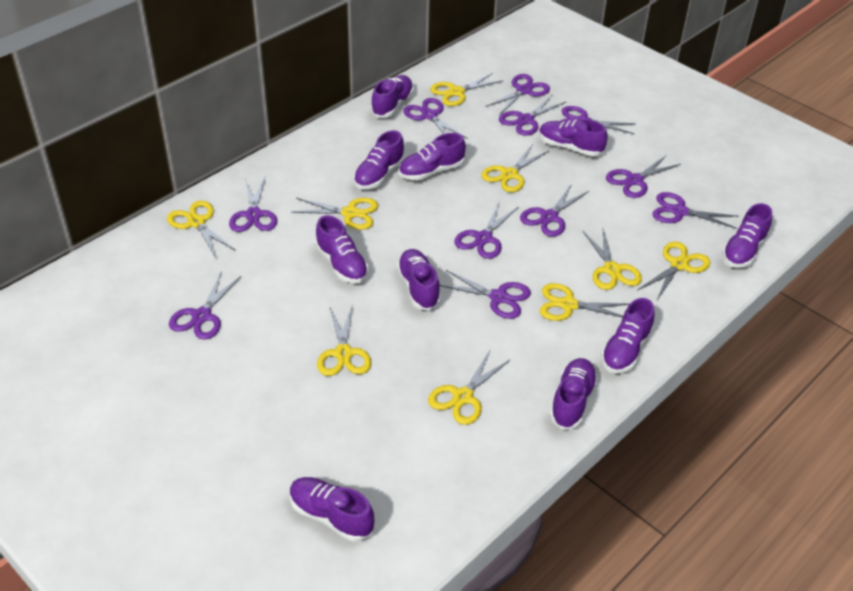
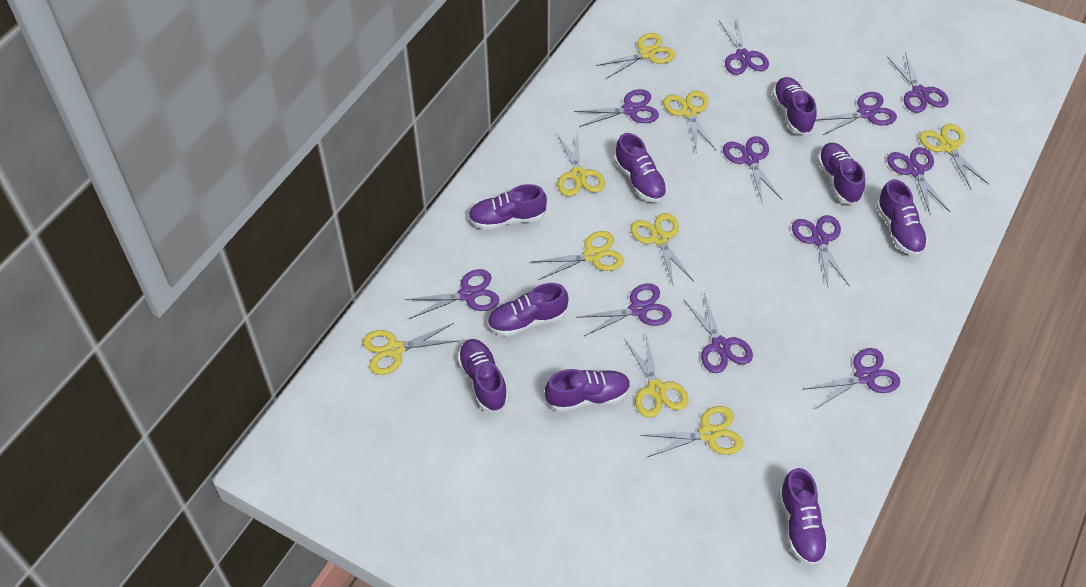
purple shoe: 10 -> 9

